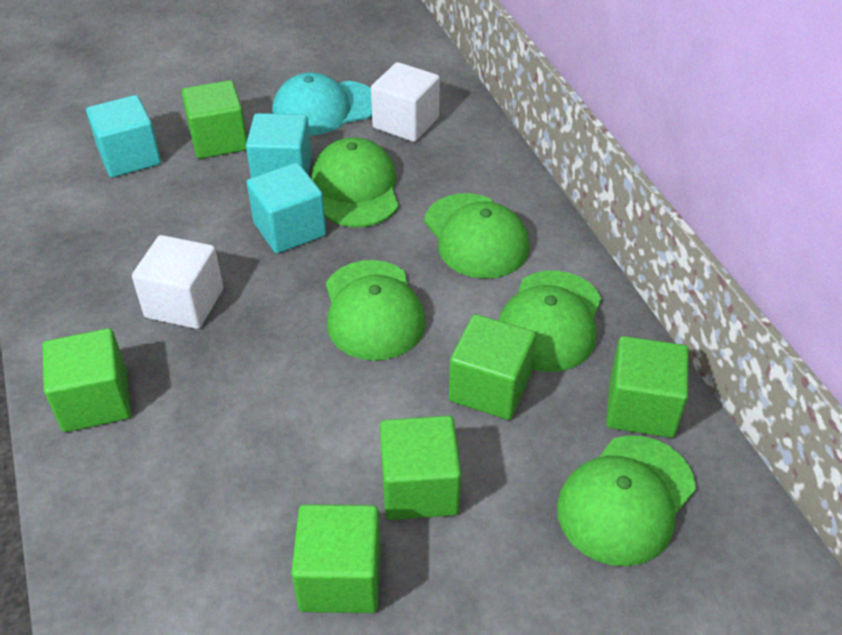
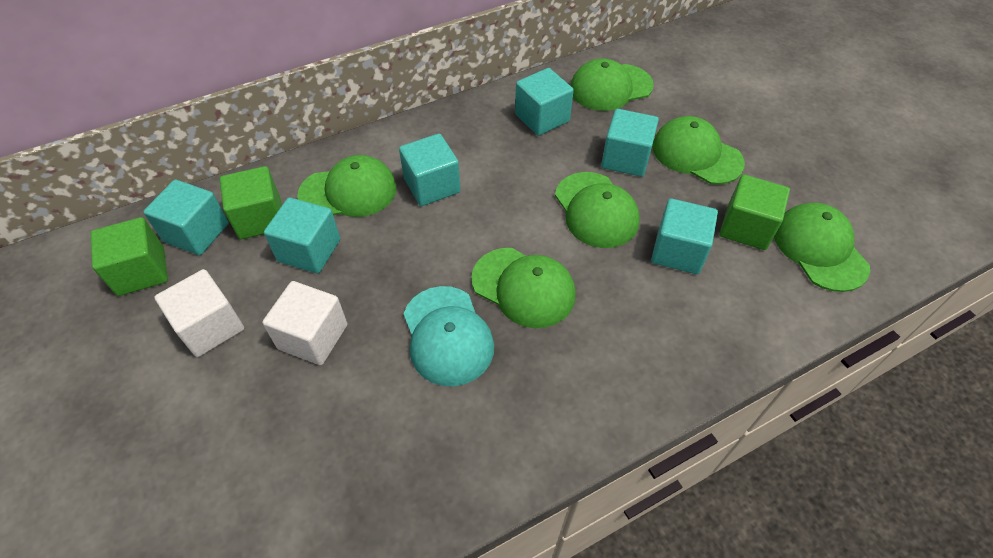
green cap: 5 -> 6
green cube: 6 -> 3
turquoise cube: 3 -> 6

